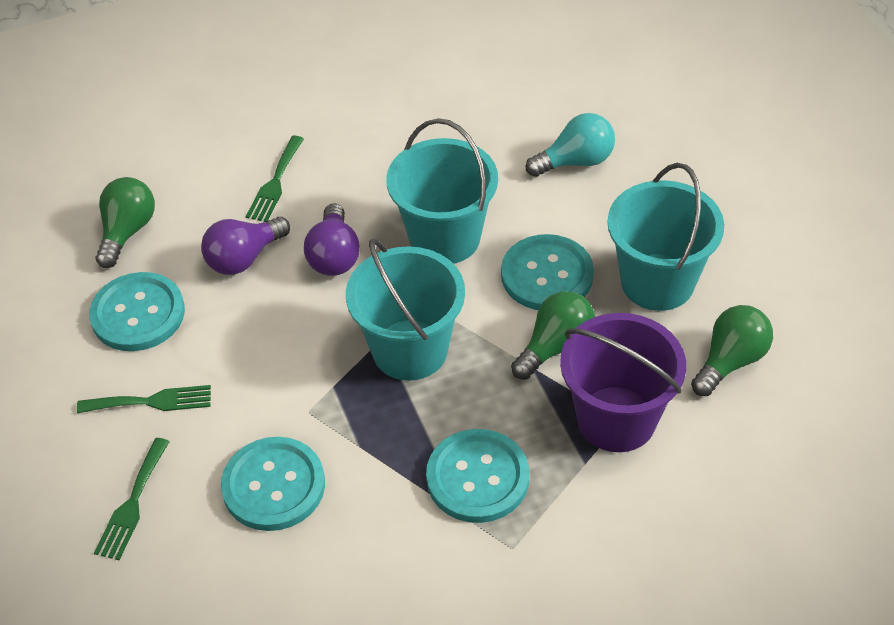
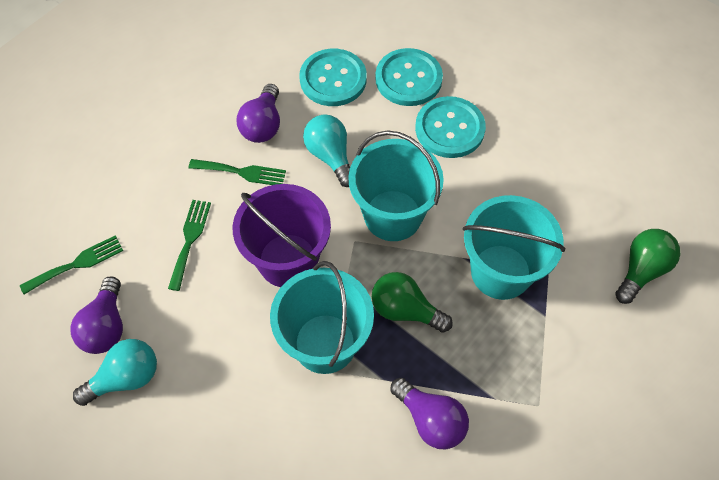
green light bulb: 3 -> 2
purple light bulb: 2 -> 3
turquoise button: 4 -> 3
turquoise light bulb: 1 -> 2

